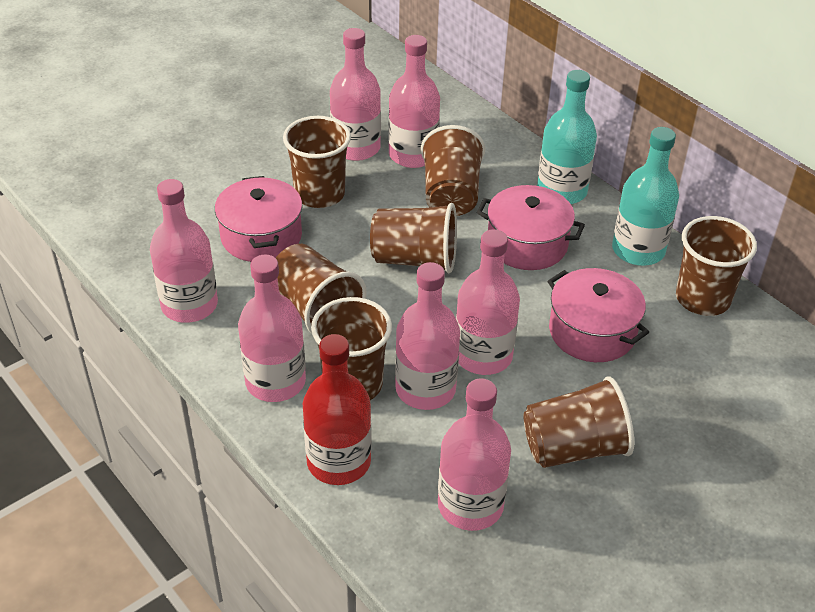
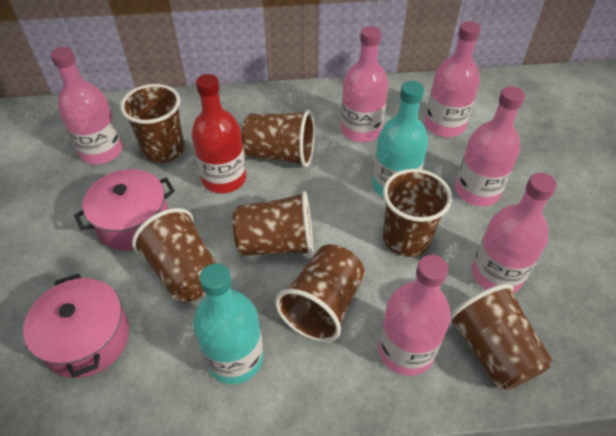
pink bottle: 7 -> 6
pink pot: 3 -> 2

